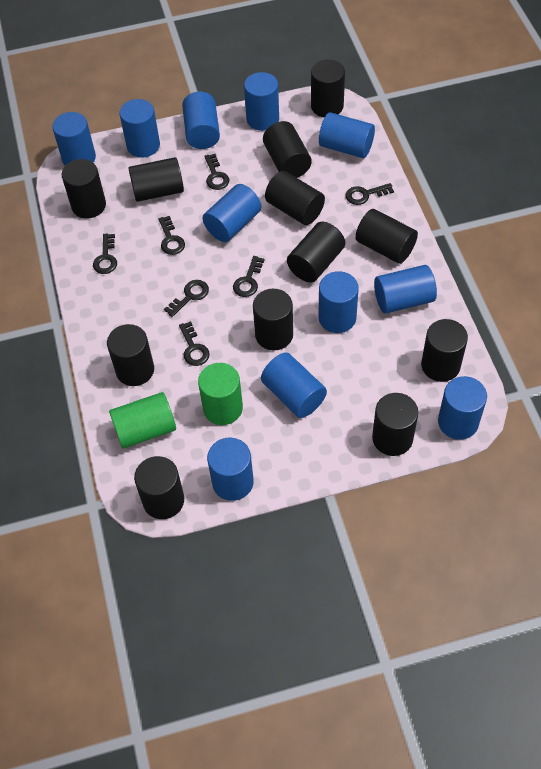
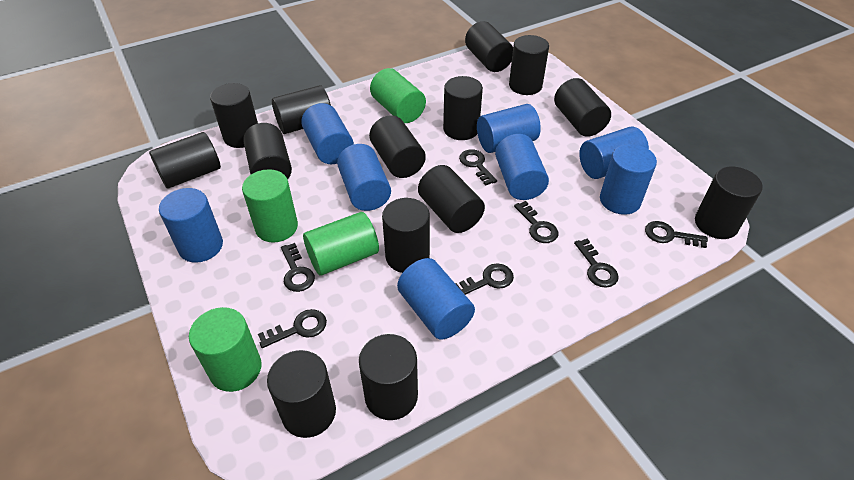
black cylinder: 12 -> 14
blue cylinder: 11 -> 8
green cylinder: 2 -> 4

